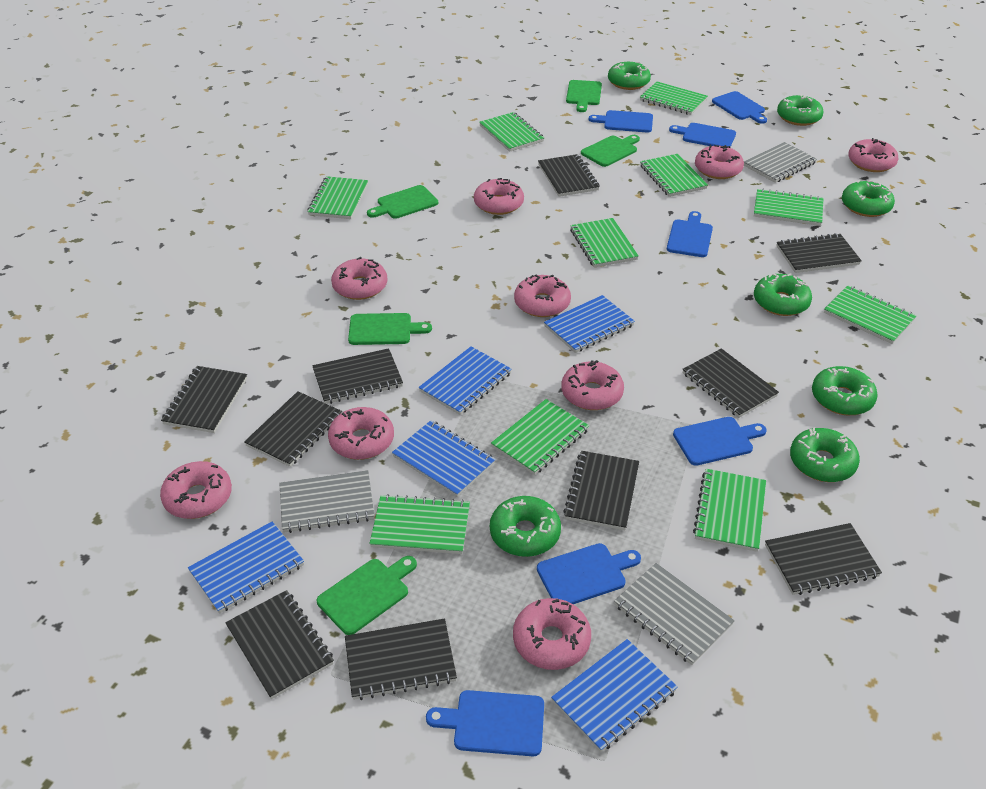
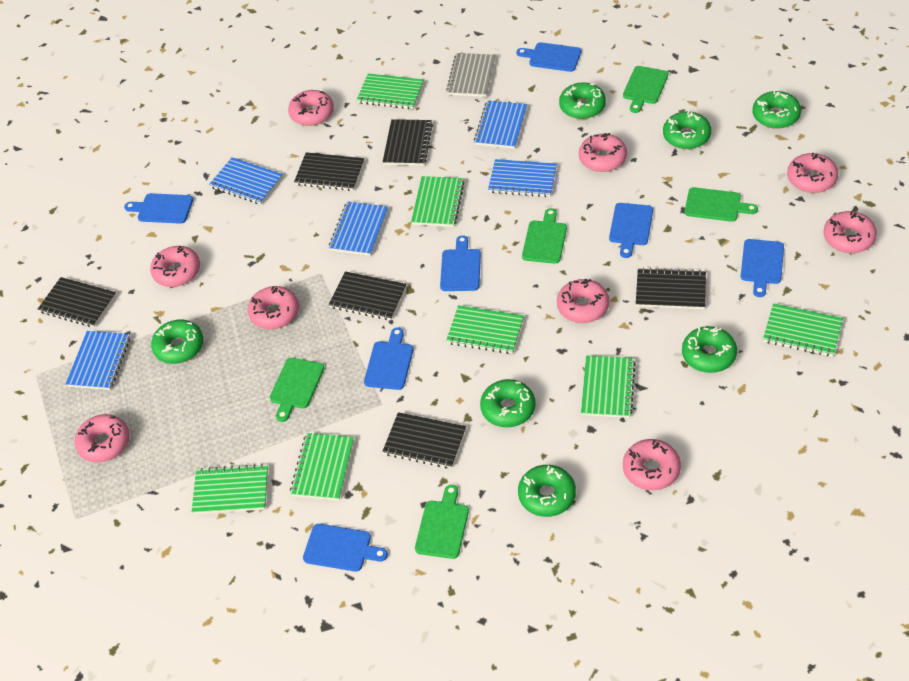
black notebook: 10 -> 6
green notebook: 10 -> 7
grey notebook: 3 -> 1

